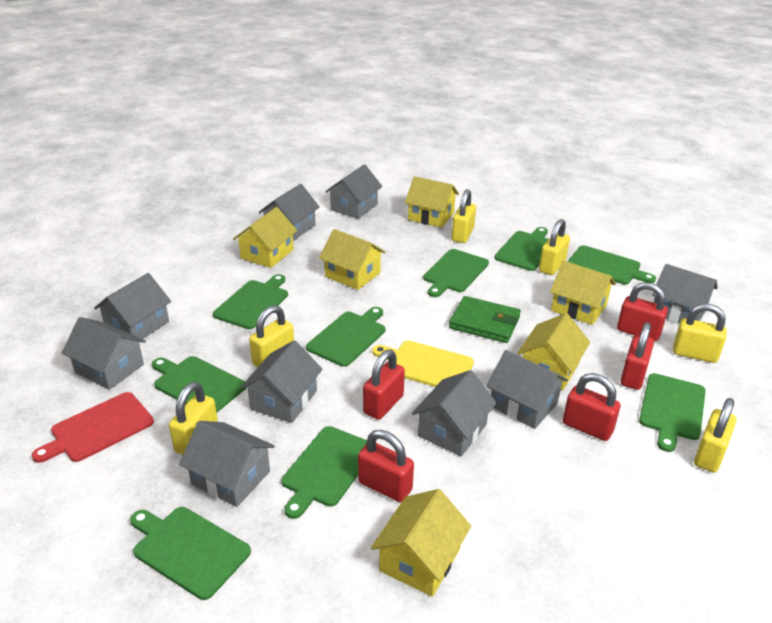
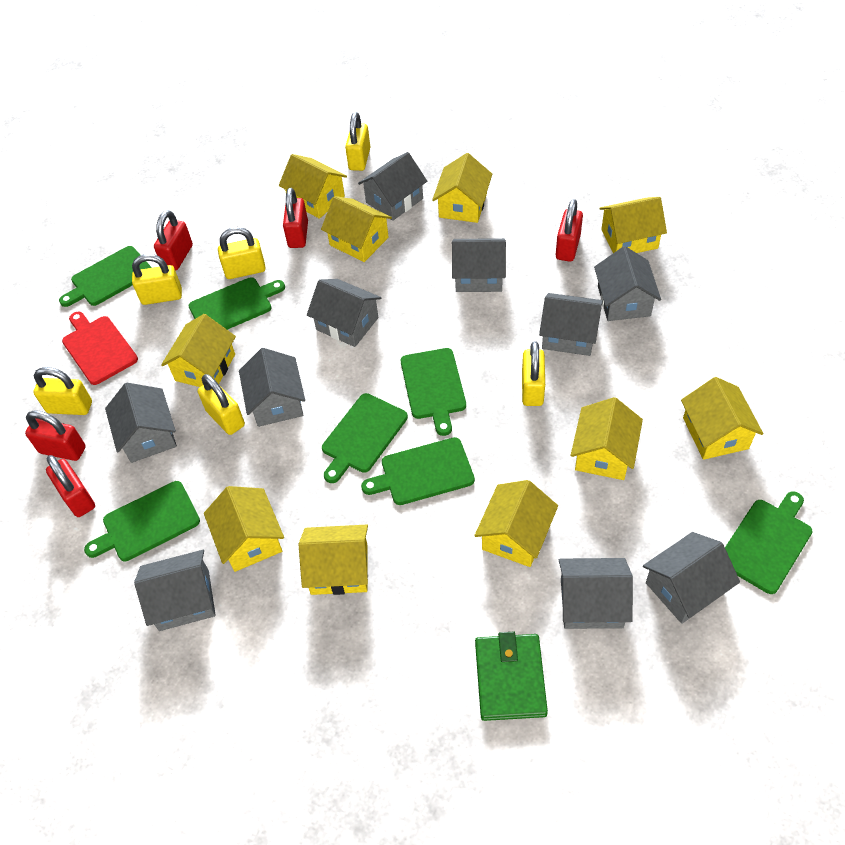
green cutting board: 9 -> 7
grey house: 9 -> 10
yellow cutting board: 1 -> 0
yellow house: 6 -> 10

